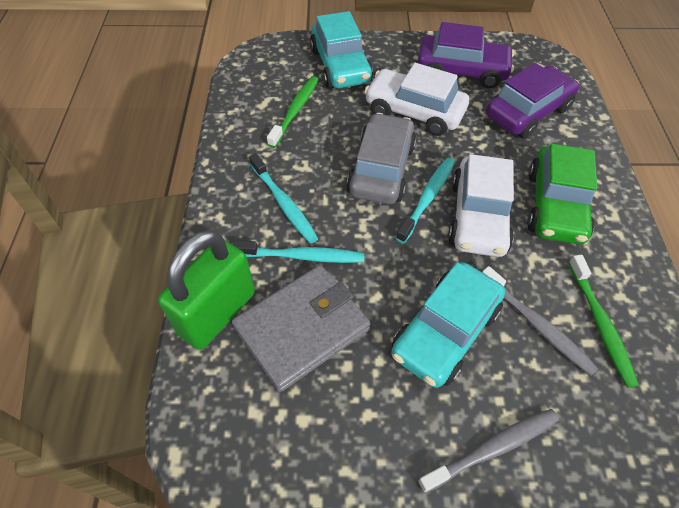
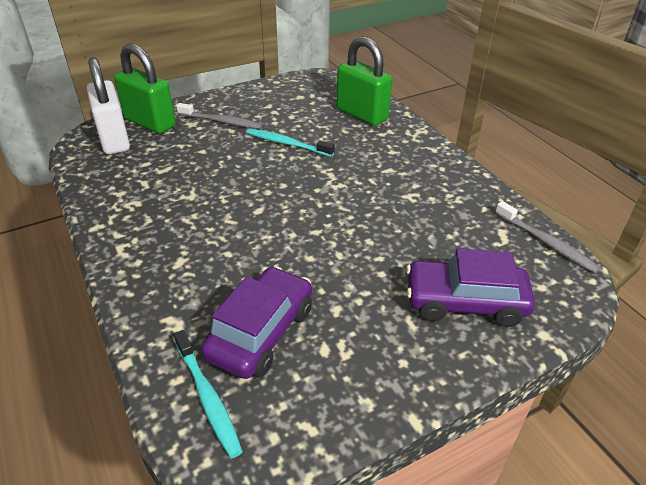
green car: 1 -> 0
green padlock: 1 -> 2
green toothbrush: 2 -> 0
grey car: 1 -> 0
grey wallet: 1 -> 0
turquoise car: 2 -> 0
turquoise toothbrush: 3 -> 2
white car: 2 -> 0
white padlock: 0 -> 1

